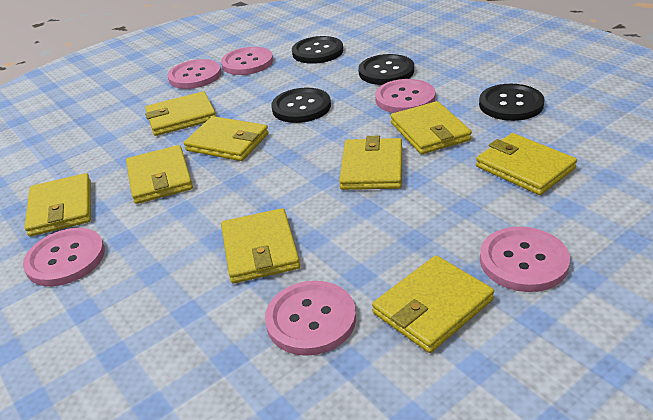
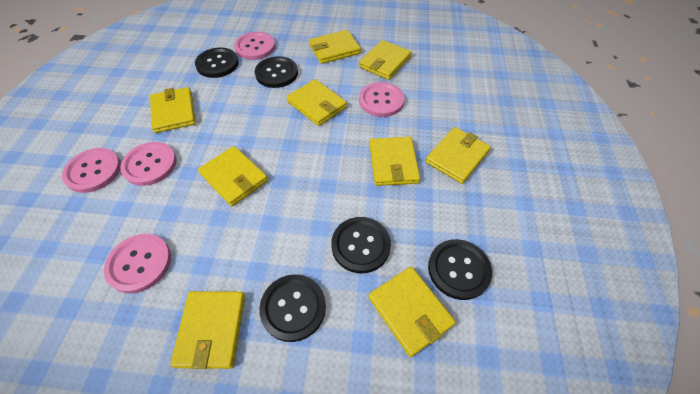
black button: 4 -> 5
pink button: 6 -> 5

